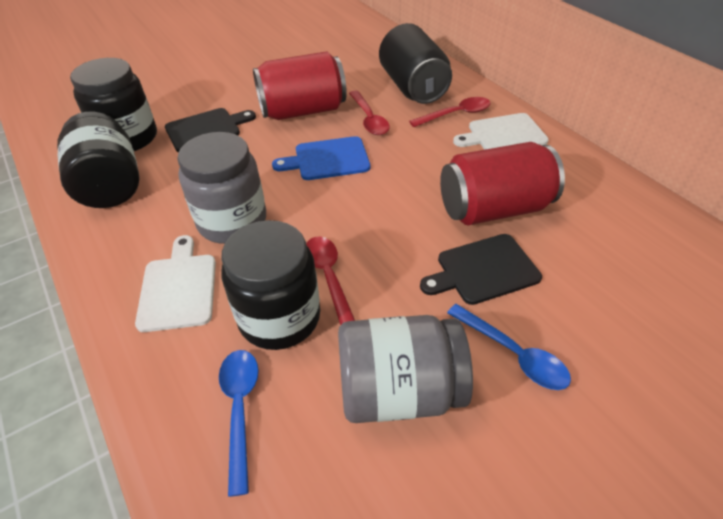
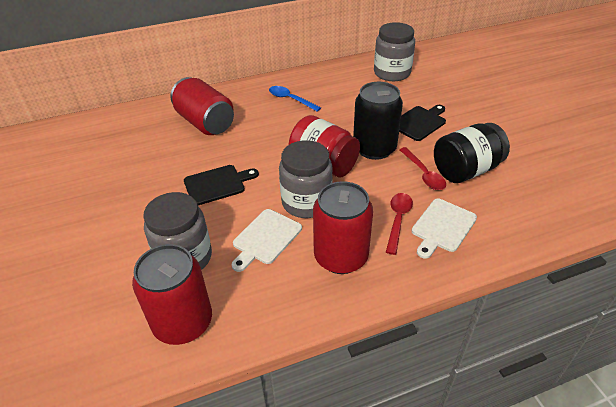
black jar: 3 -> 1
blue cutting board: 1 -> 0
blue spoon: 2 -> 1
grey jar: 2 -> 3
red can: 2 -> 3
red jar: 0 -> 1
red spoon: 3 -> 2

